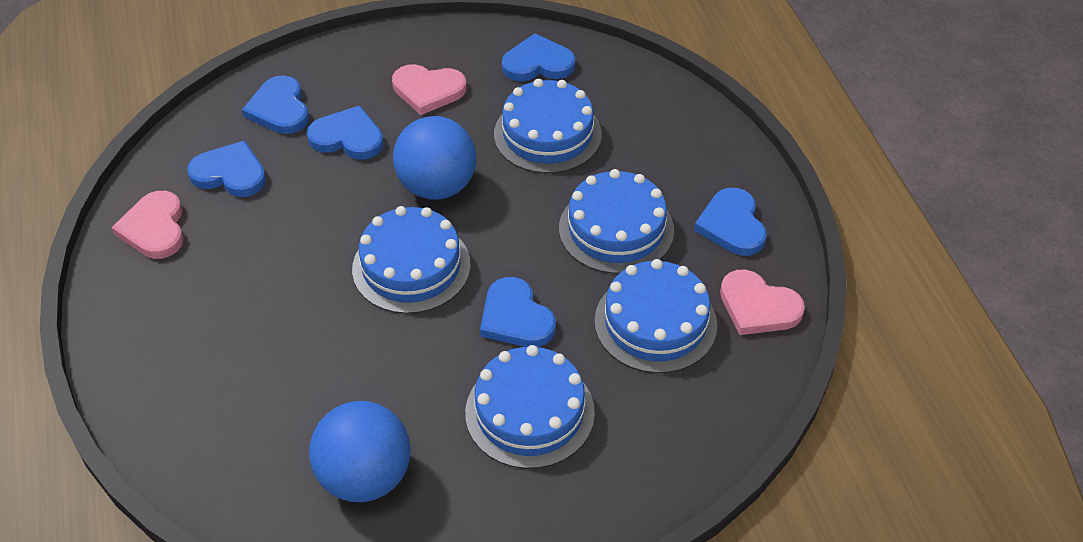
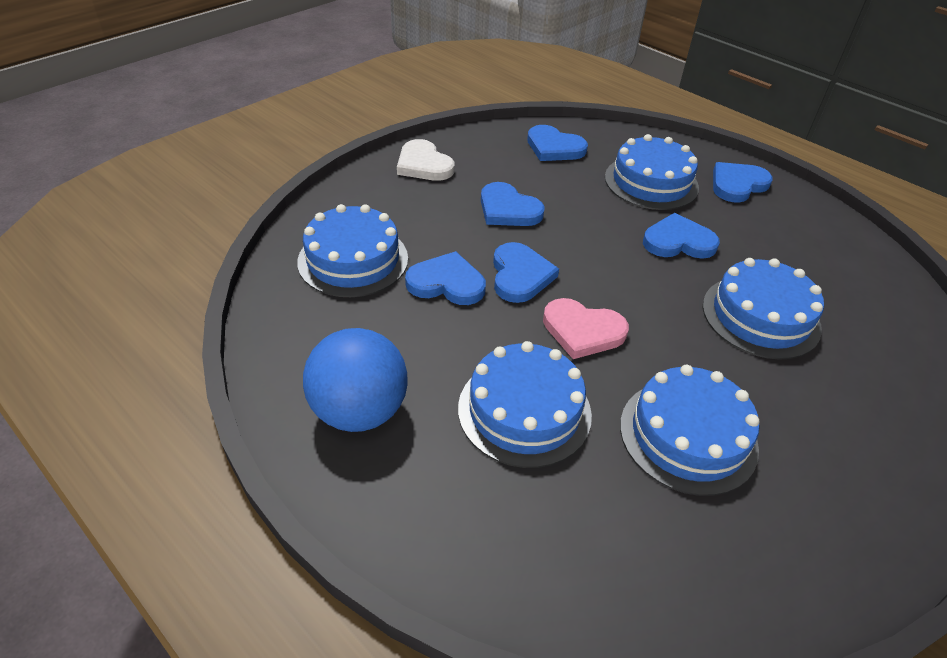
blue ball: 2 -> 1
pink heart: 3 -> 1
white heart: 0 -> 1

